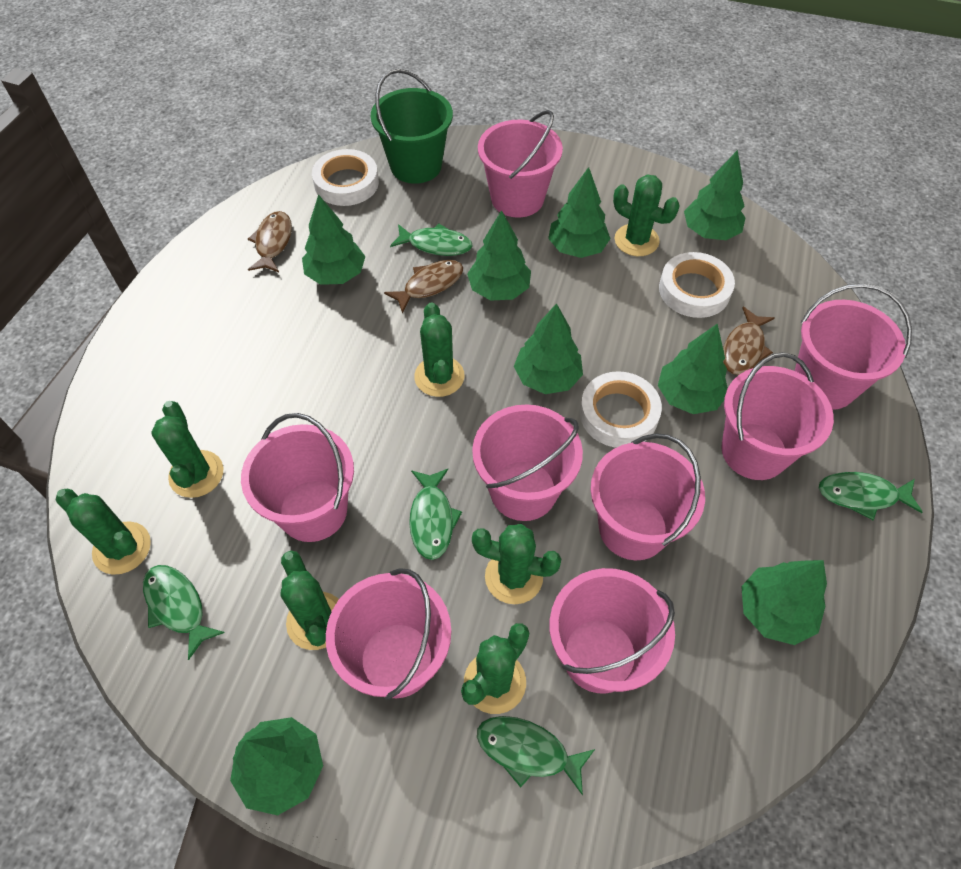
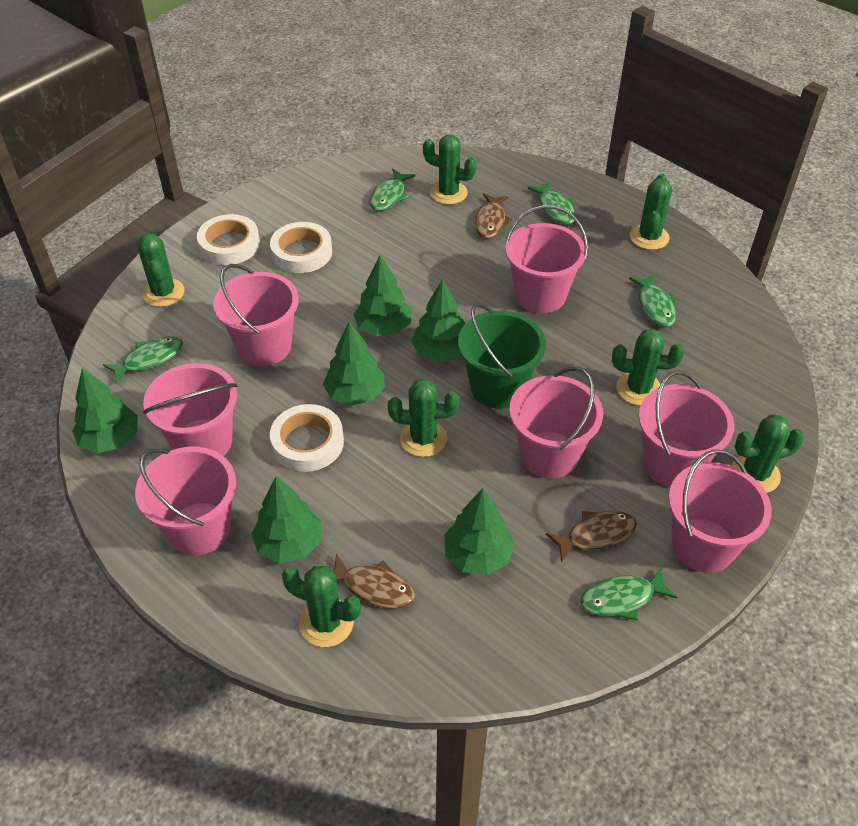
green tree: 8 -> 6
pink bucket: 8 -> 7

